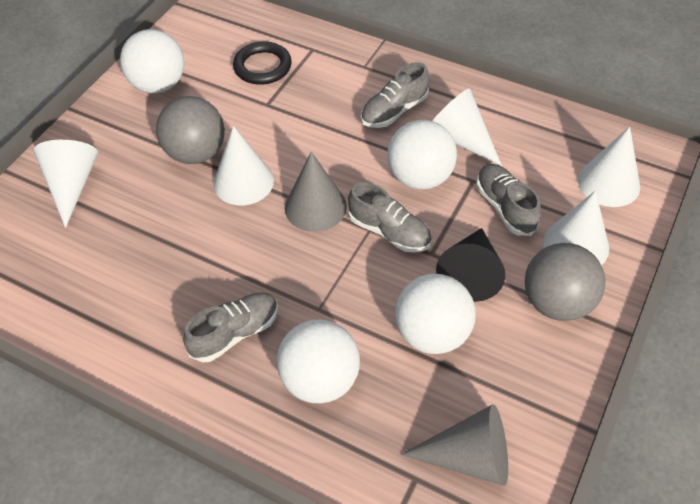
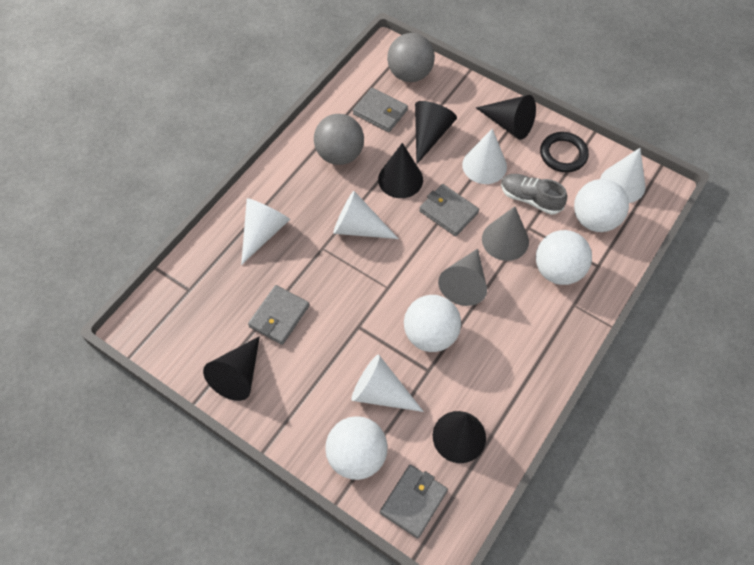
black cone: 1 -> 5
grey shoe: 4 -> 1
grey wallet: 0 -> 4

